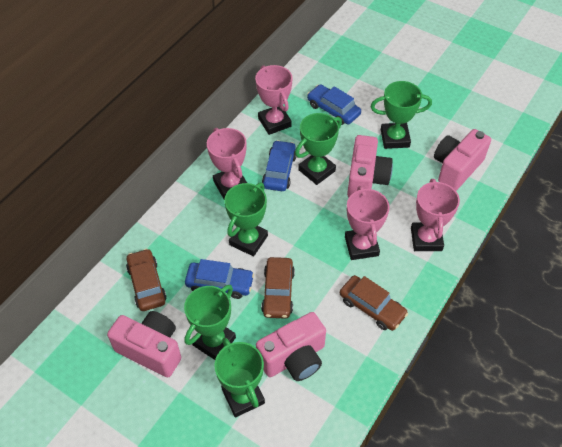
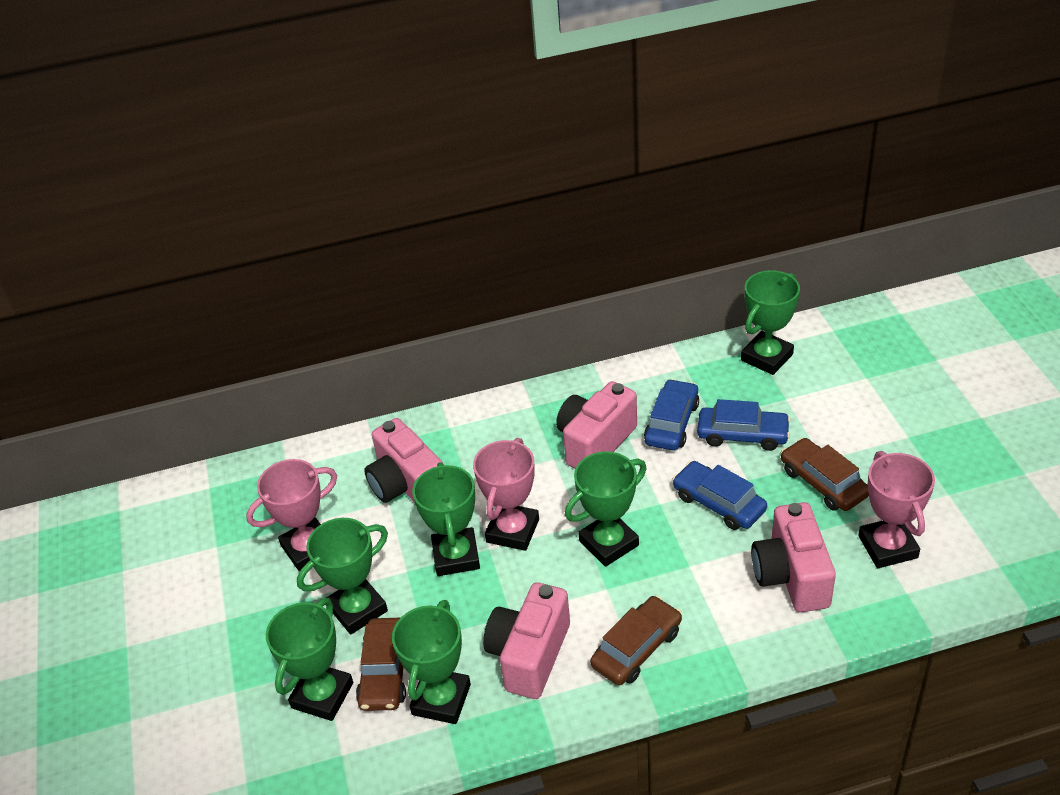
green trophy: 5 -> 6
pink trophy: 4 -> 3

